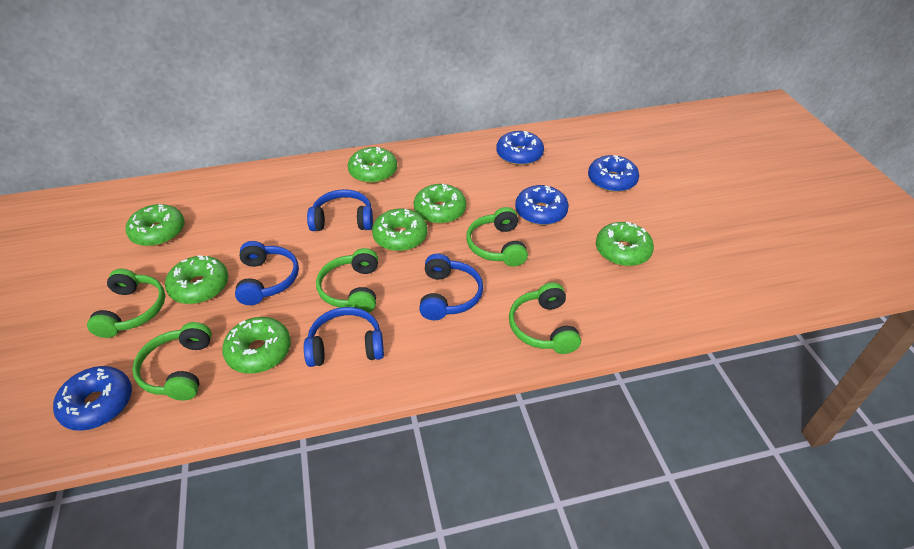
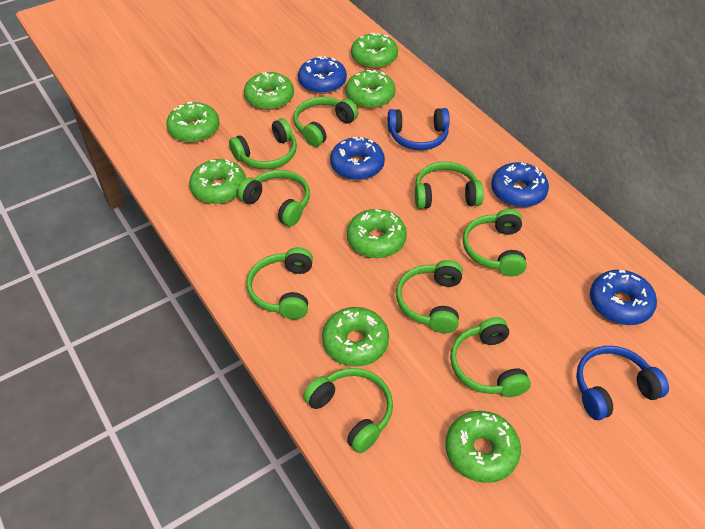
blue headphones: 4 -> 2
green donut: 7 -> 8
green headphones: 5 -> 9

